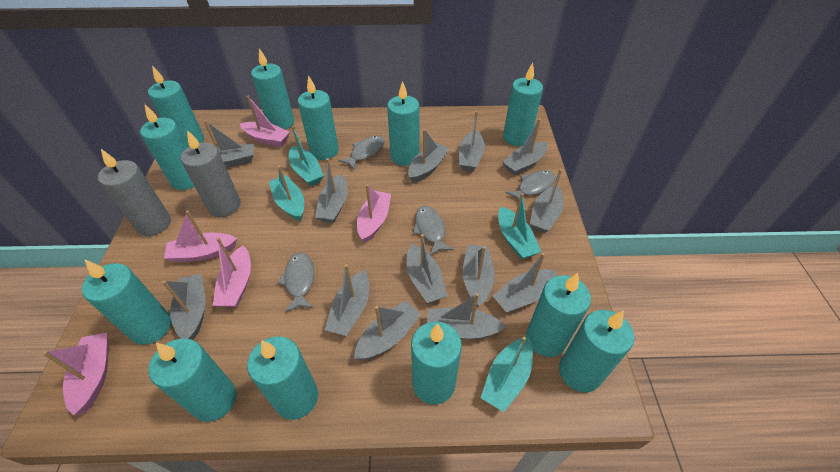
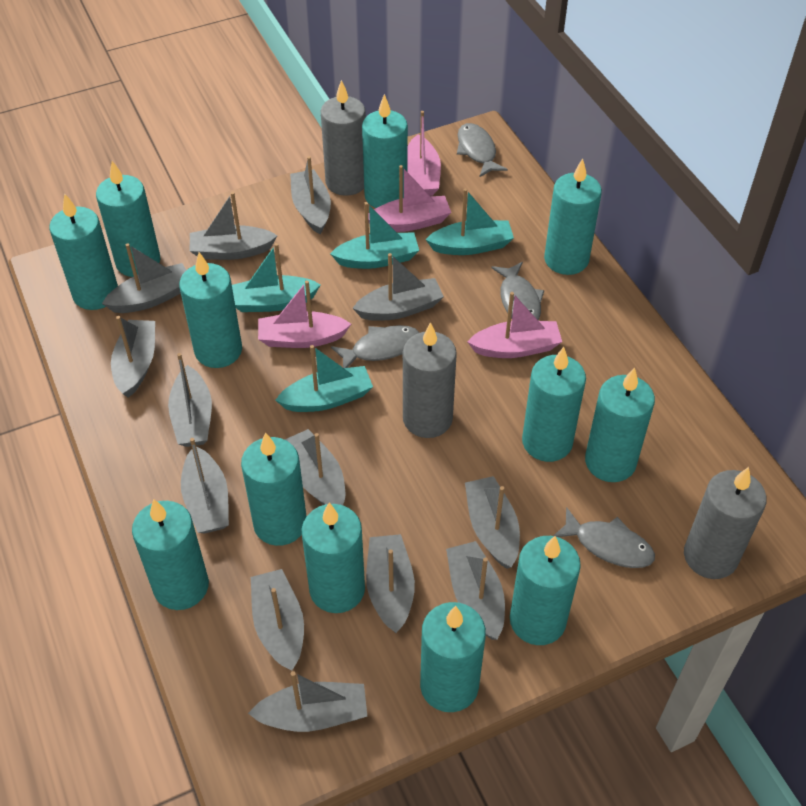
grey candle: 2 -> 3
pink boat: 5 -> 4

